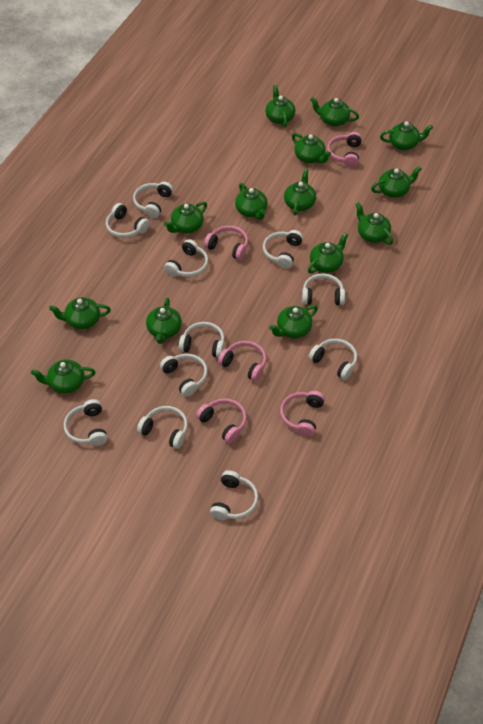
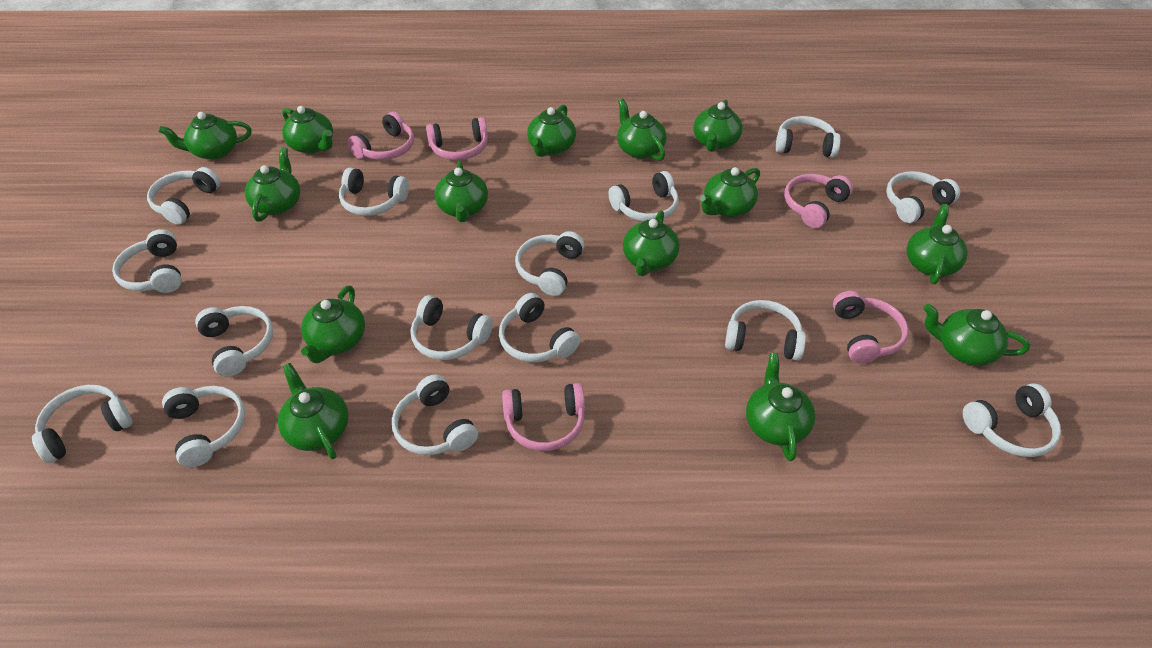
white headphones: 11 -> 15

